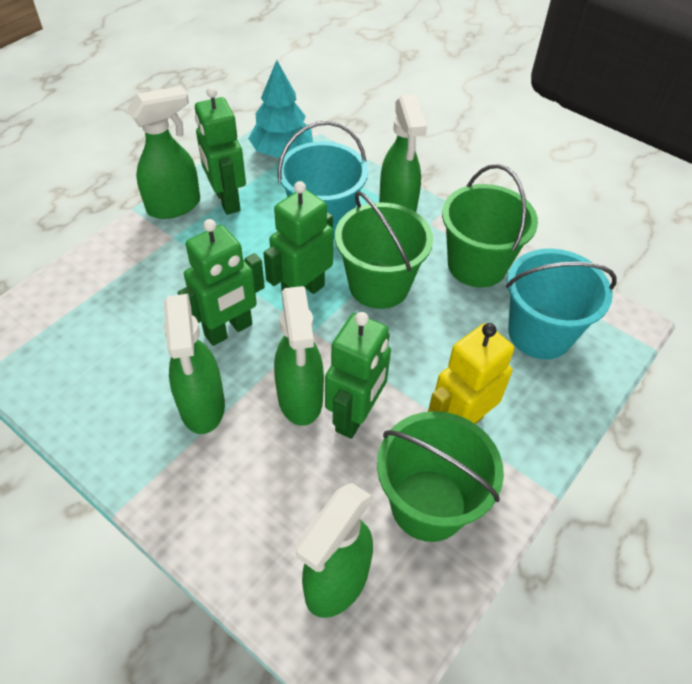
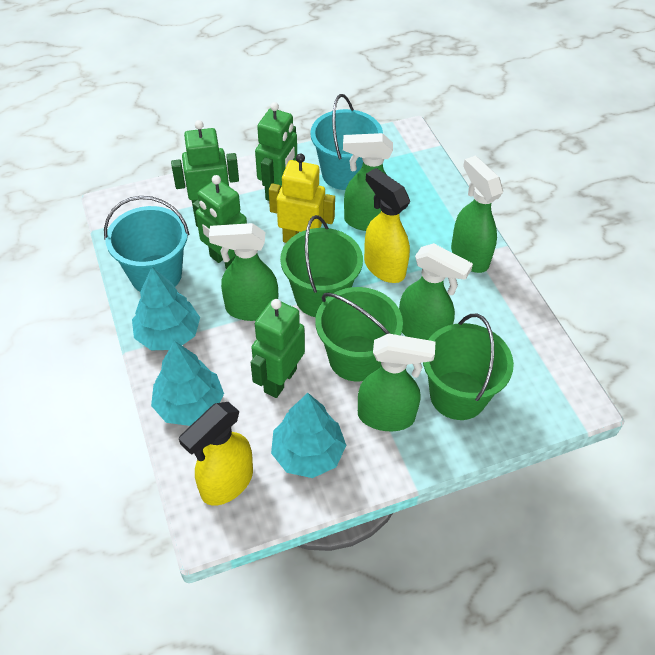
turquoise tree: 1 -> 3
yellow spray bottle: 0 -> 2

